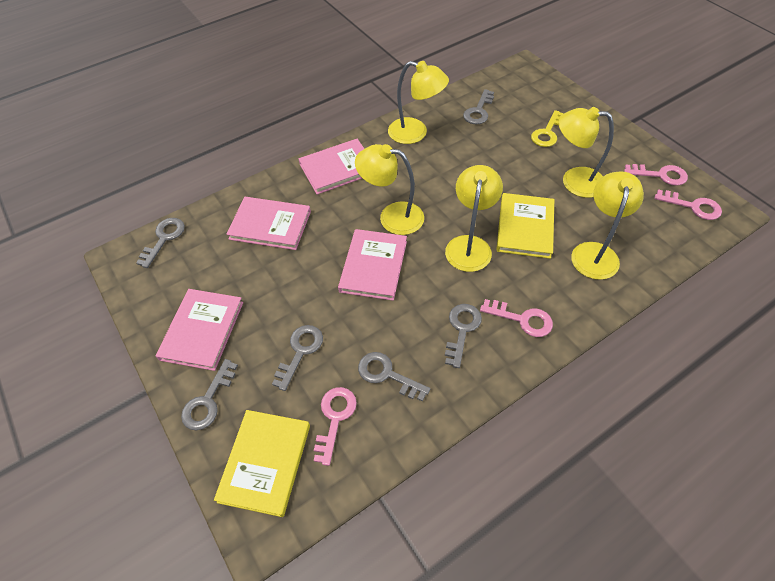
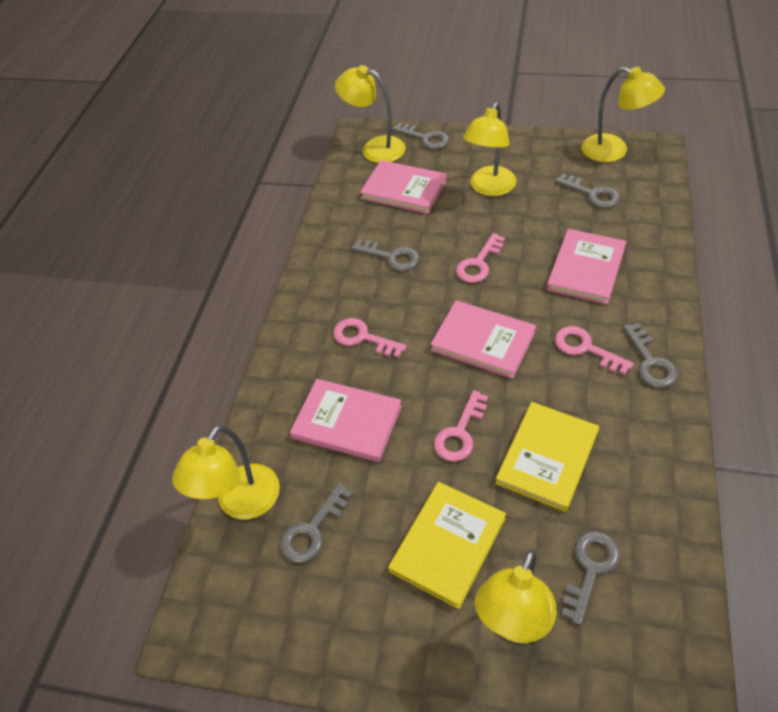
yellow key: 1 -> 0

